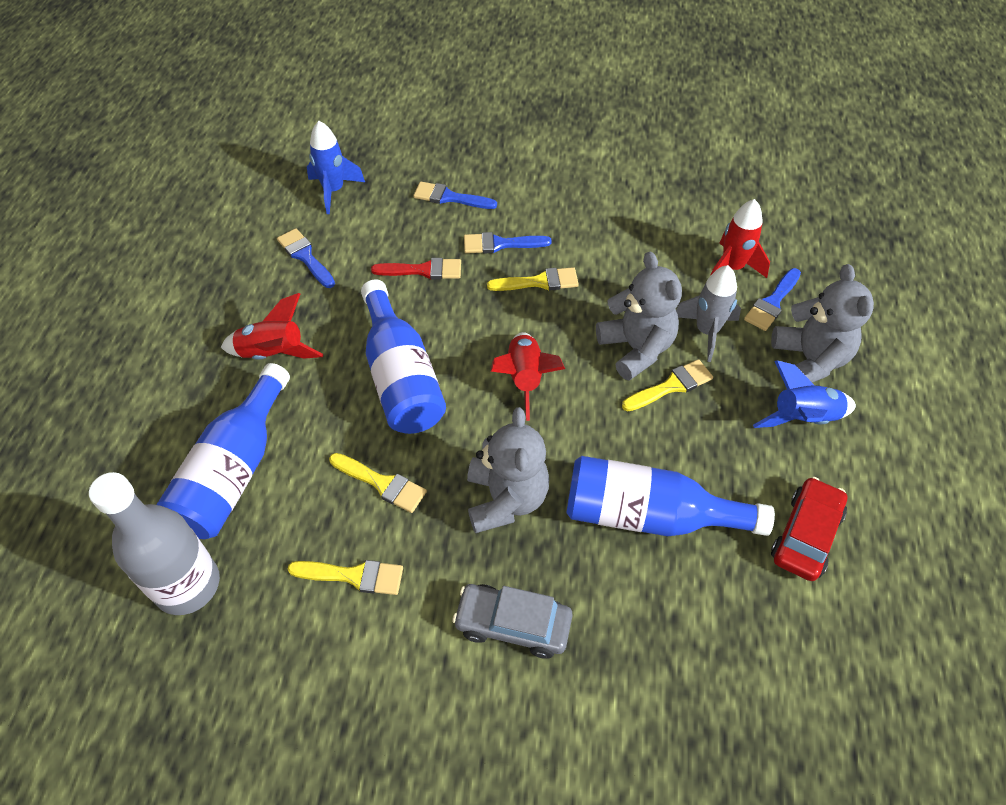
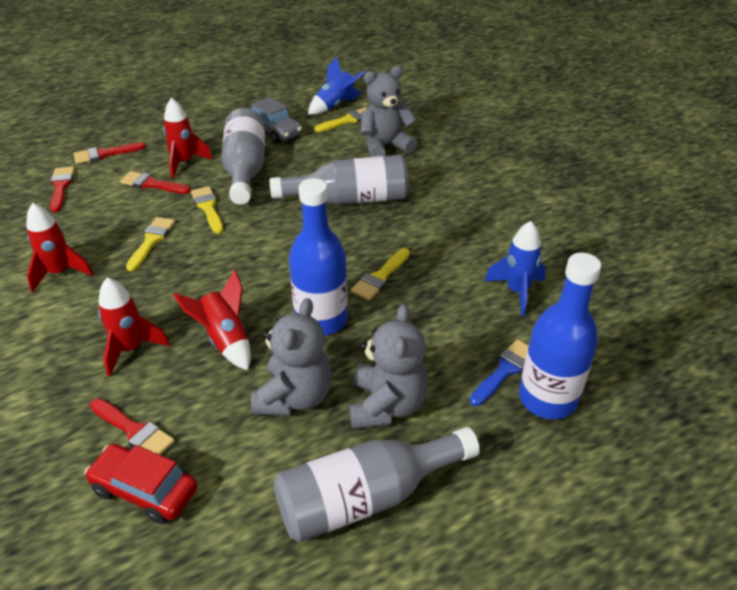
blue bottle: 3 -> 2
blue brush: 4 -> 1
grey bottle: 1 -> 3
grey rocket: 1 -> 0
red brush: 1 -> 4
red rocket: 3 -> 4

